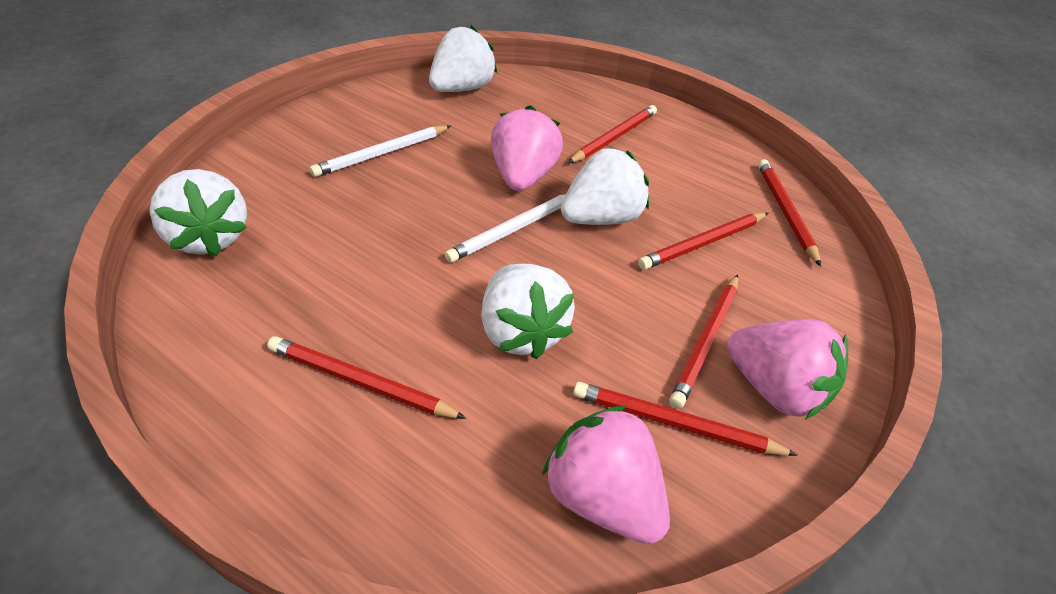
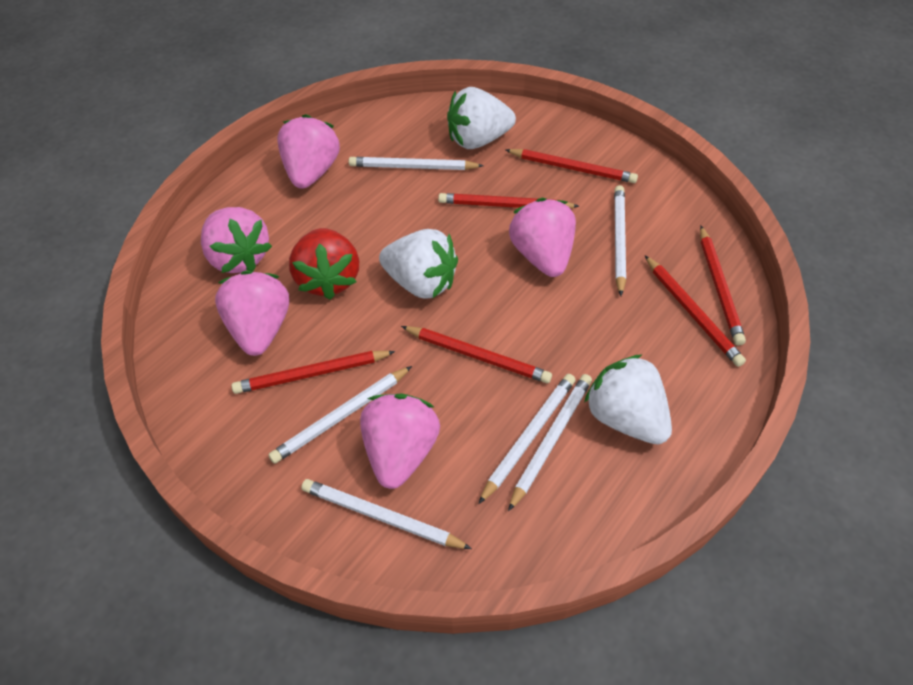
pink strawberry: 3 -> 5
red strawberry: 0 -> 1
white pencil: 2 -> 6
white strawberry: 4 -> 3

